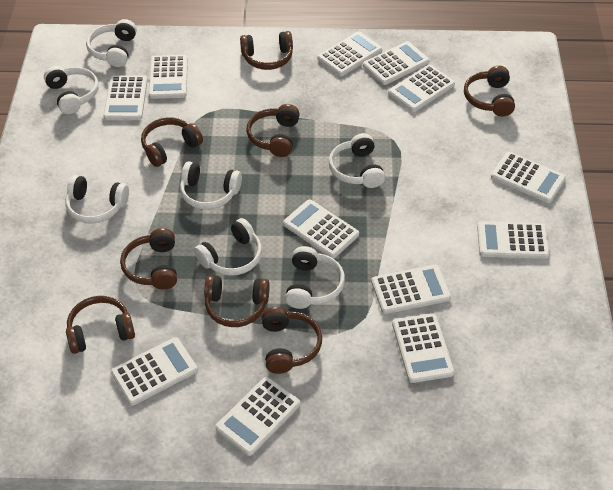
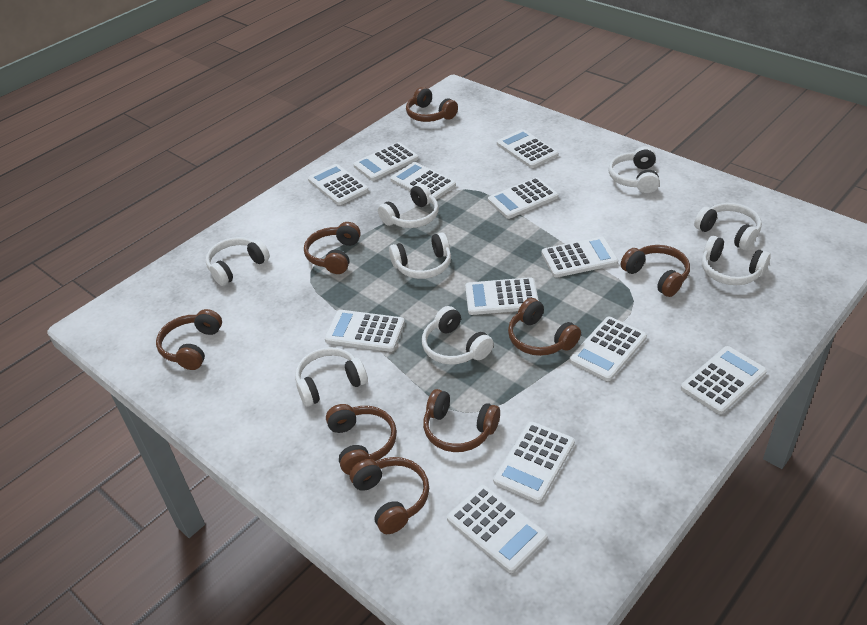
white headphones: 7 -> 8

